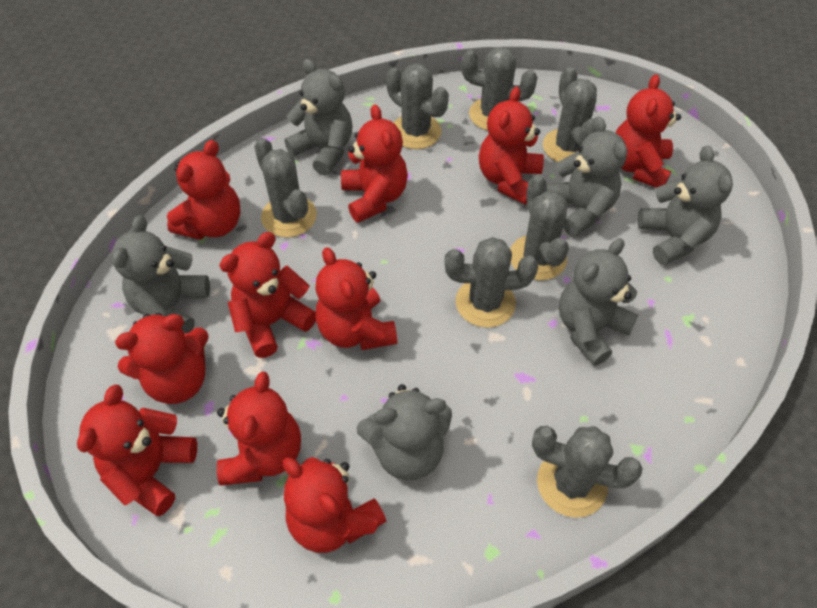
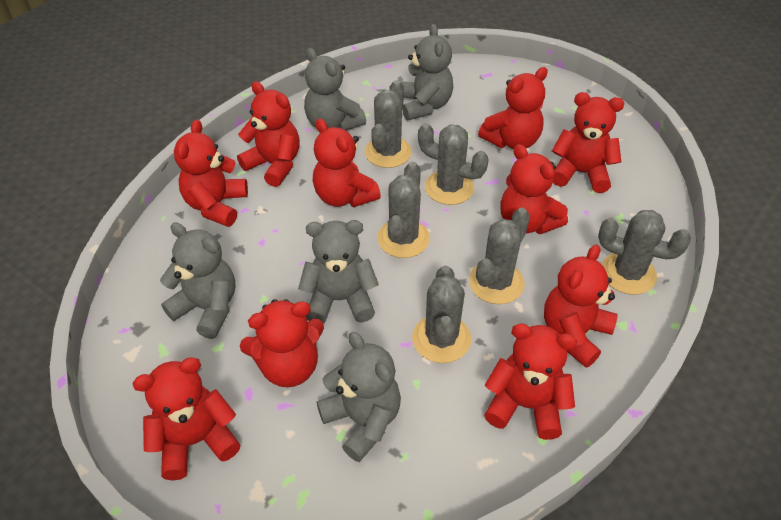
grey cactus: 7 -> 6
grey teddy bear: 6 -> 5

